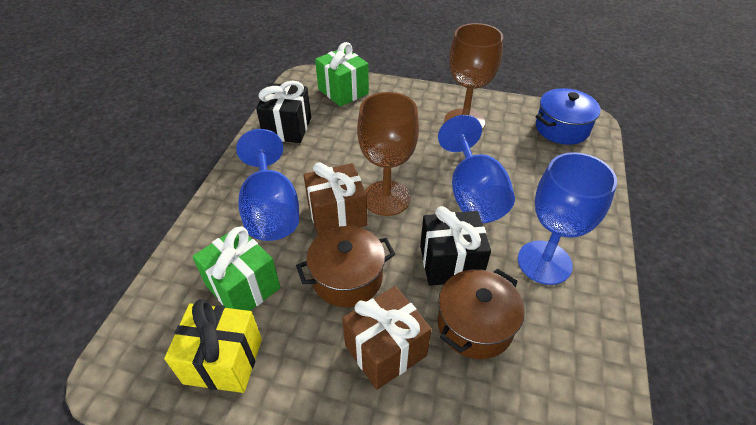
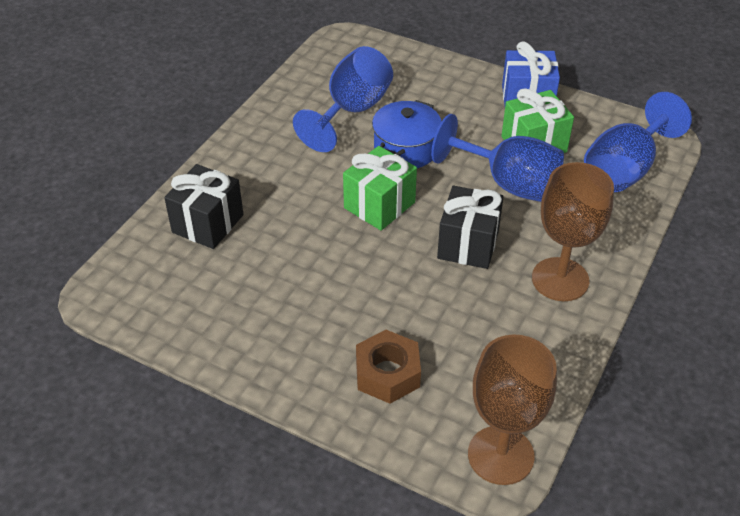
blue gift: 0 -> 1
brown gift: 2 -> 0
brown nut: 0 -> 1
brown pot: 2 -> 0
yellow gift: 1 -> 0

